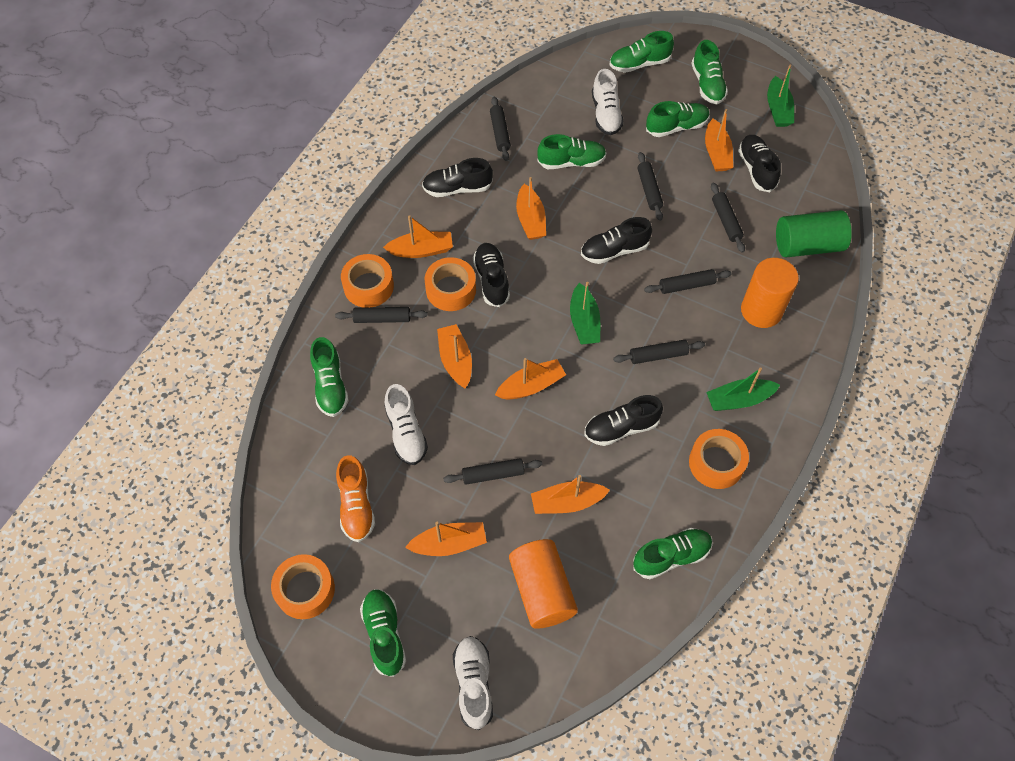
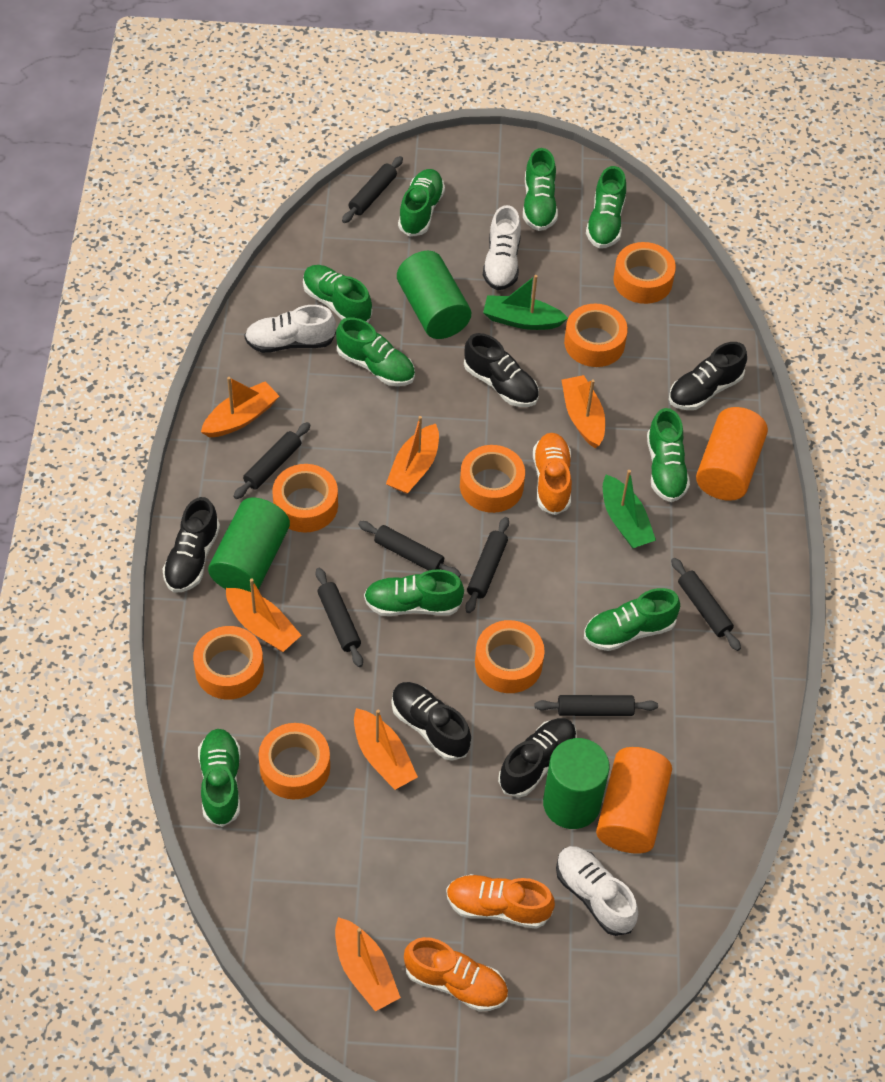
green boat: 3 -> 2
green cylinder: 1 -> 3
green shoe: 7 -> 9
orange boat: 7 -> 6
orange shoe: 1 -> 3
orange tape: 4 -> 7

